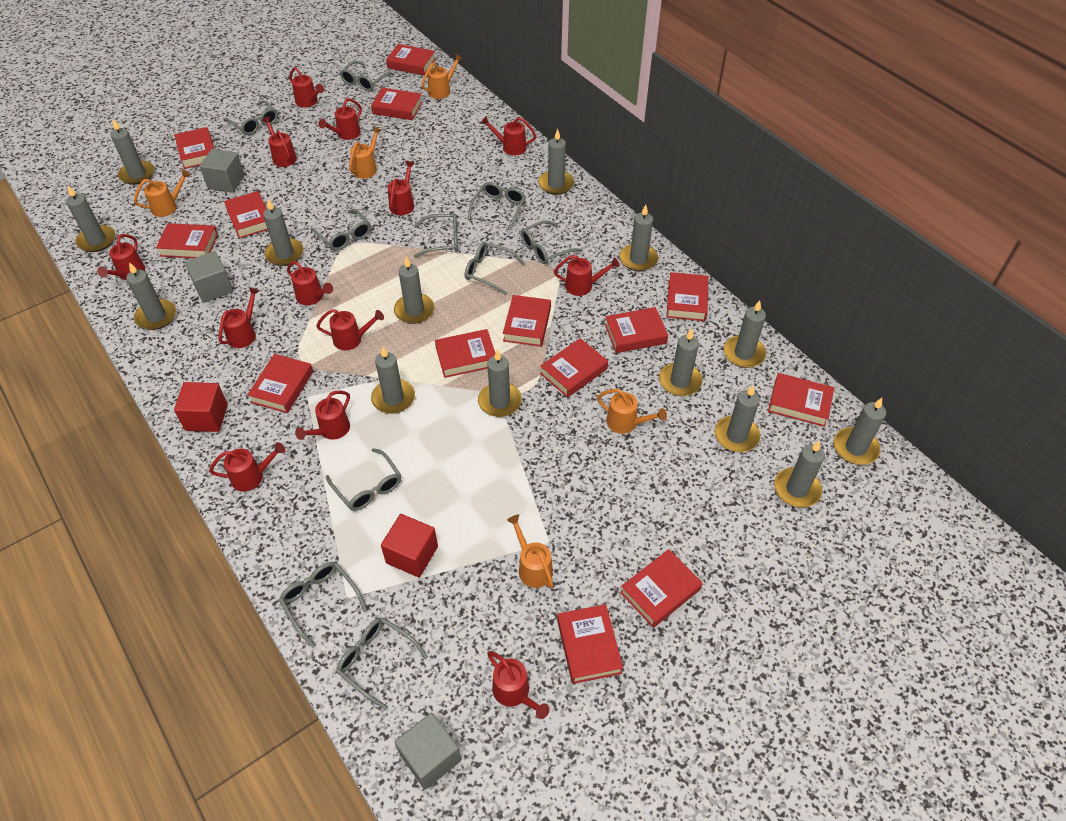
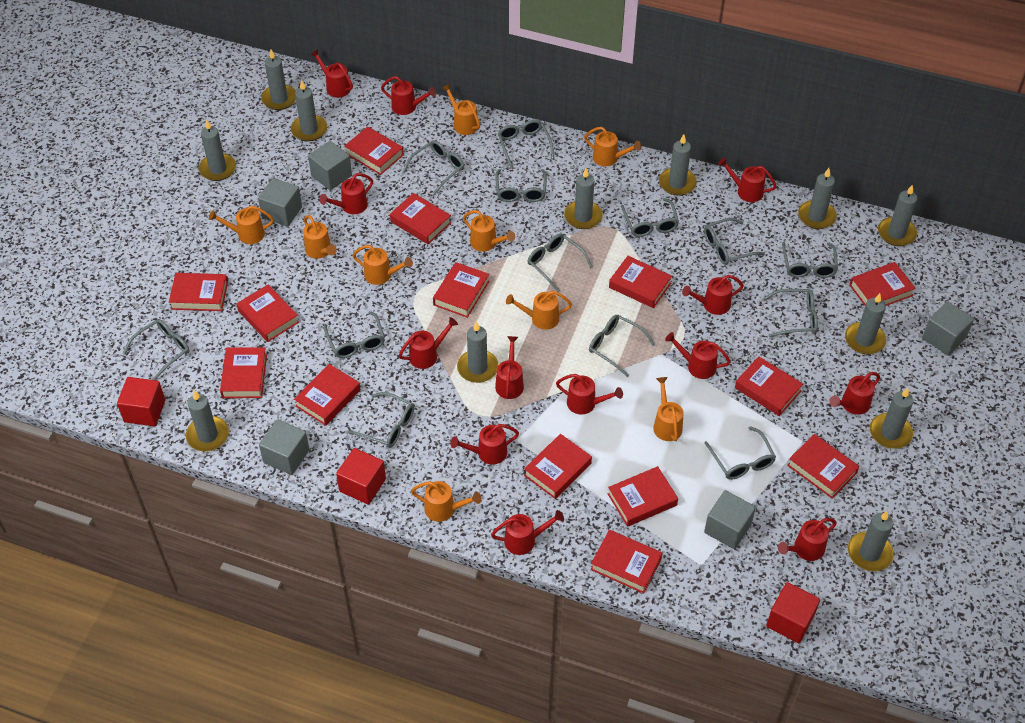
grey candle: 14 -> 12
grey cube: 3 -> 5
grey glasses: 10 -> 13
orange watering can: 5 -> 9
red cube: 2 -> 3

